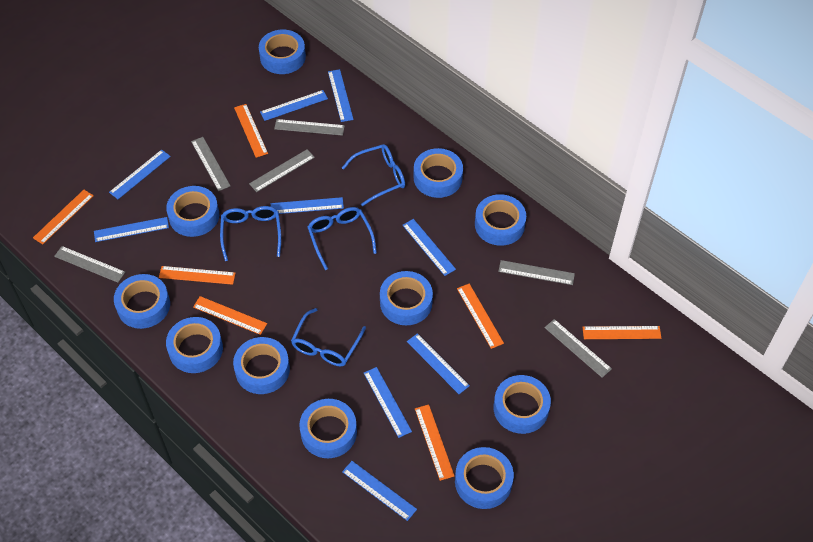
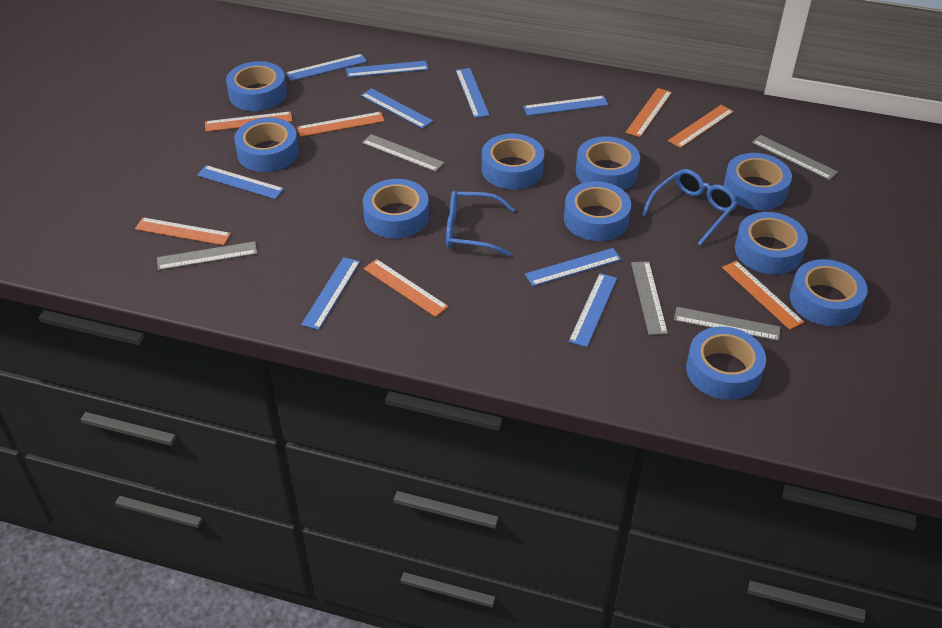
blue glasses: 4 -> 2
blue tape: 11 -> 10
grey ruler: 6 -> 5

